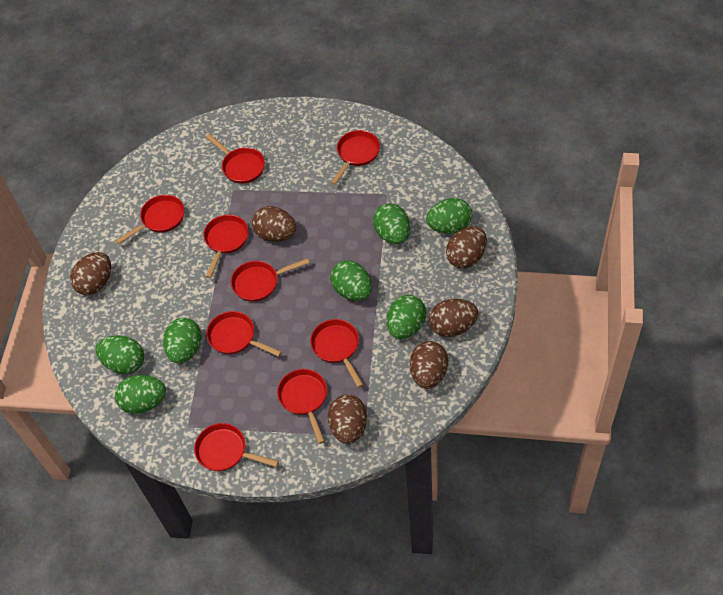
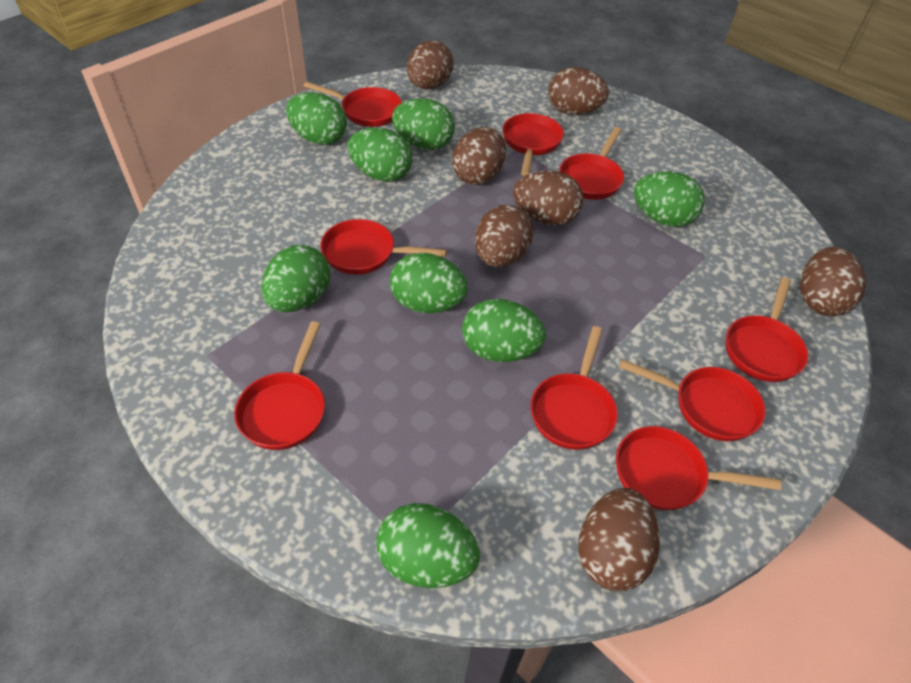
brown egg: 6 -> 7
green egg: 7 -> 8

